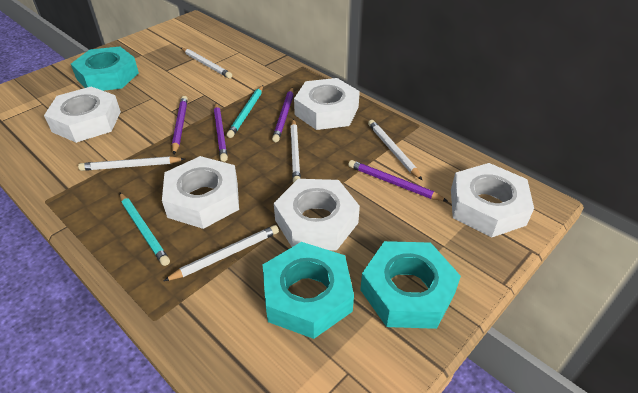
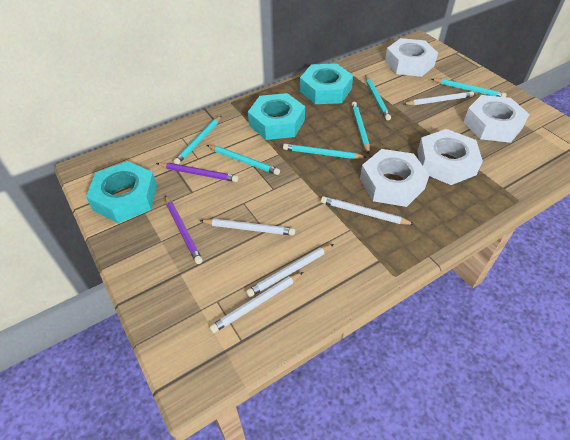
purple pencil: 4 -> 2
turquoise pencil: 2 -> 6
white nut: 5 -> 4

